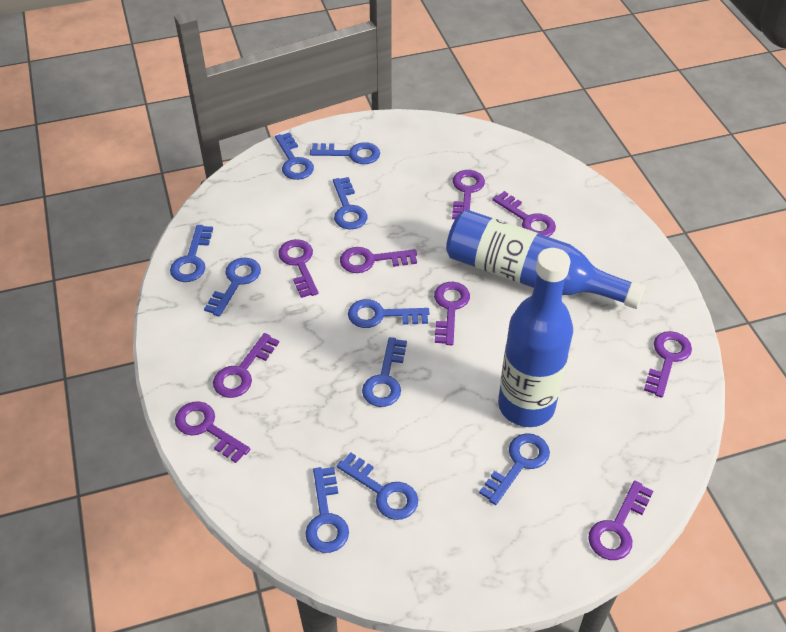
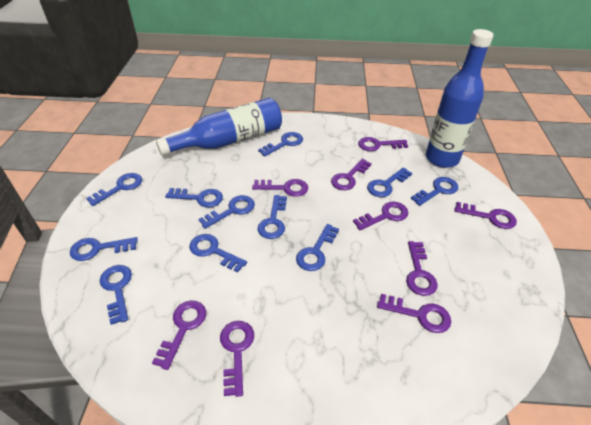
blue key: 10 -> 11

